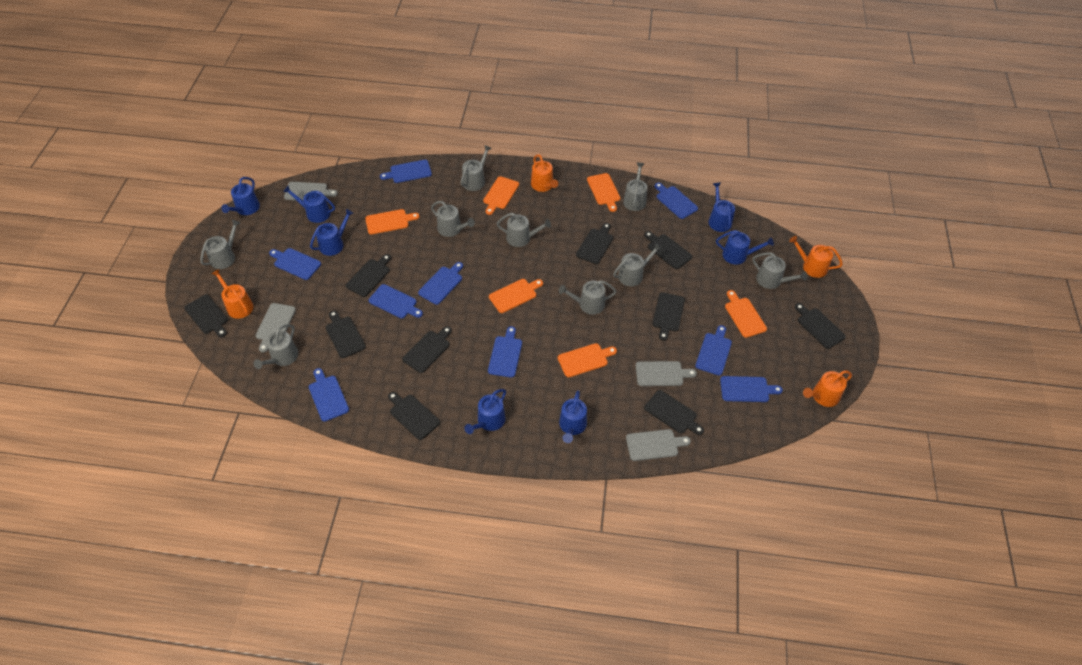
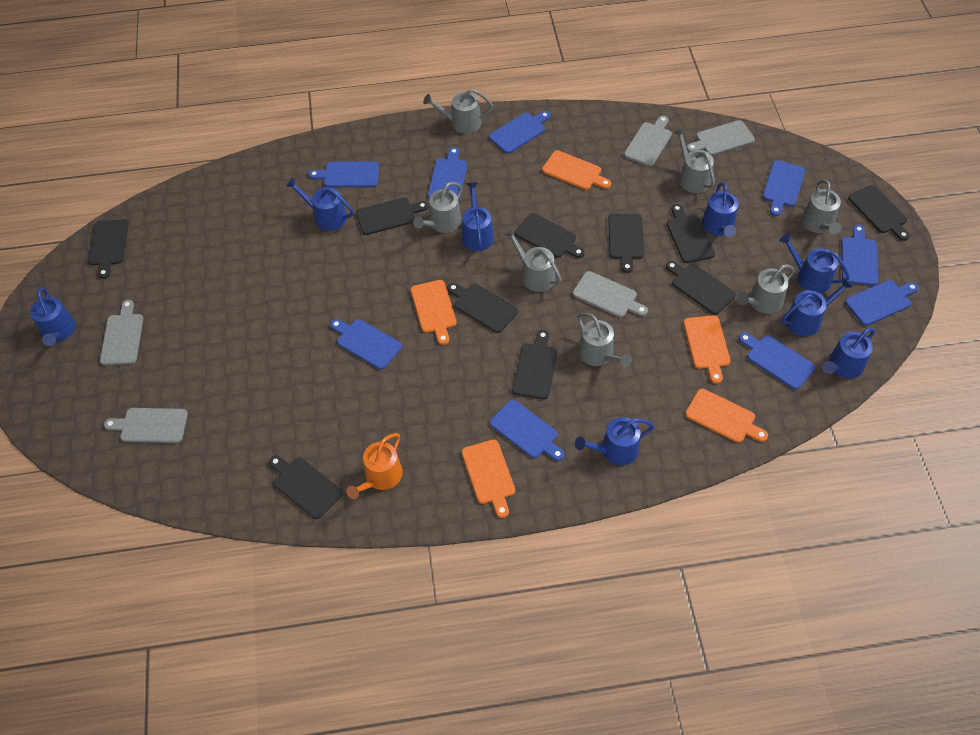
blue watering can: 7 -> 8
grey cutting board: 4 -> 5
grey watering can: 9 -> 7
orange cutting board: 6 -> 5
orange watering can: 4 -> 1

